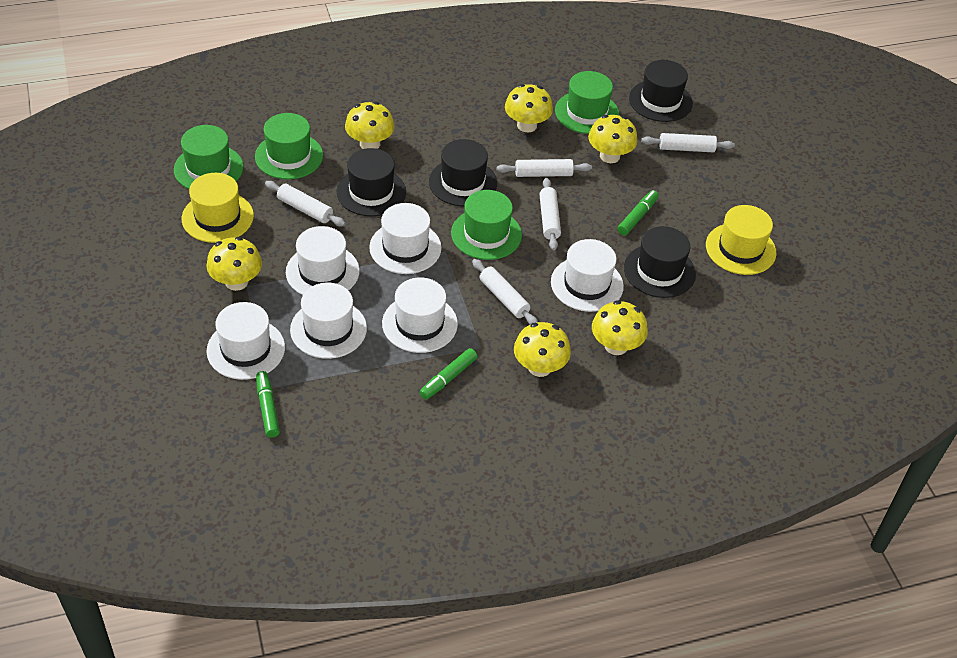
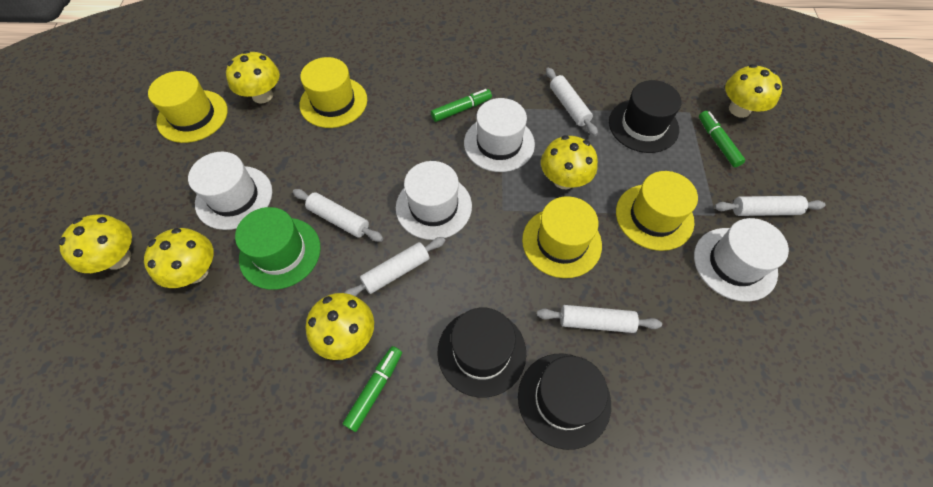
black hat: 4 -> 3
green hat: 4 -> 1
white hat: 6 -> 4
yellow hat: 2 -> 4

